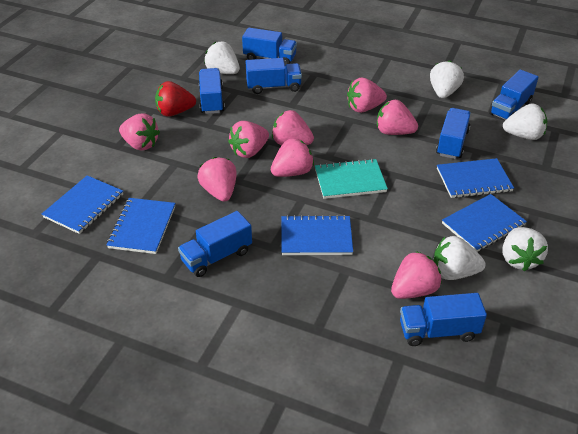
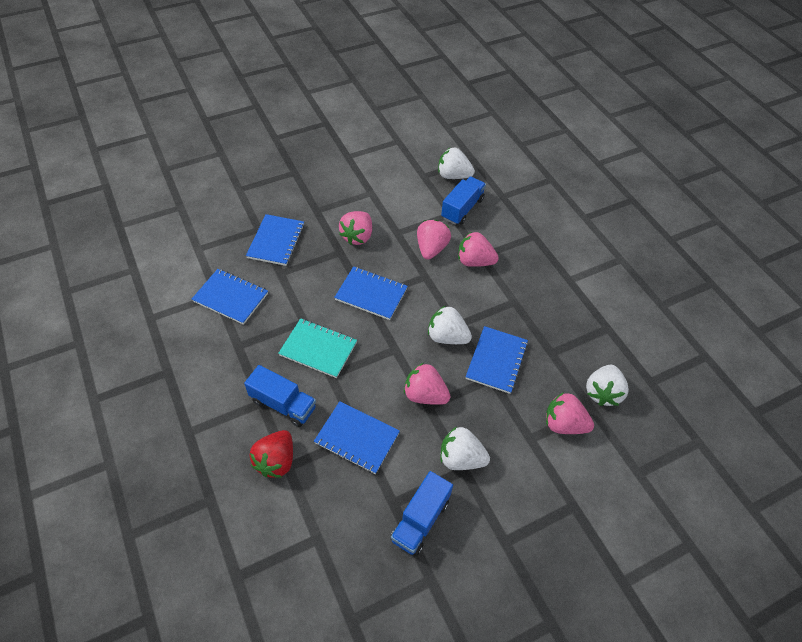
blue truck: 7 -> 3
pink strawberry: 8 -> 5
white strawberry: 5 -> 4

